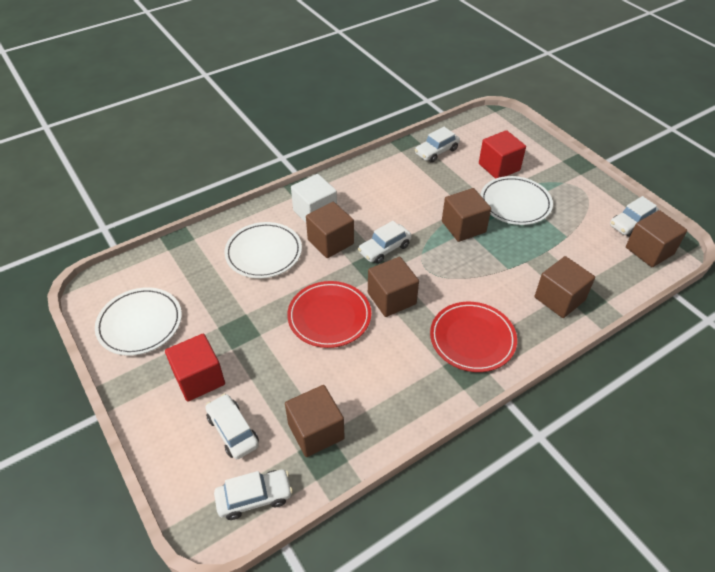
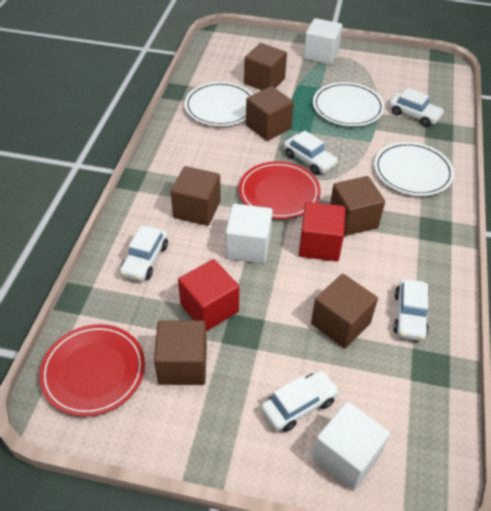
white cube: 1 -> 3

